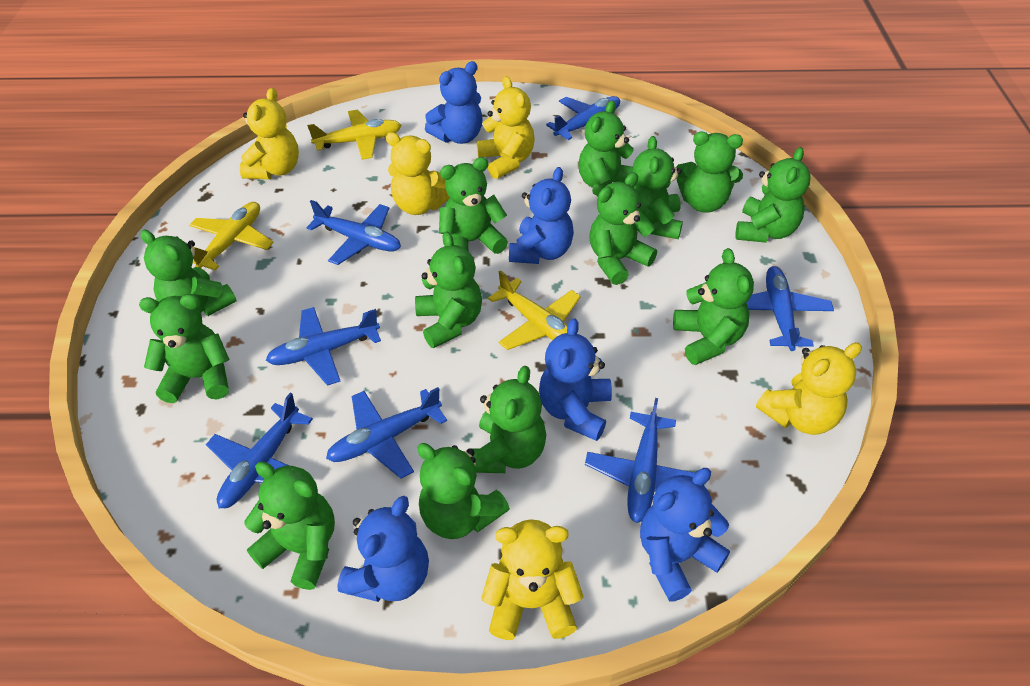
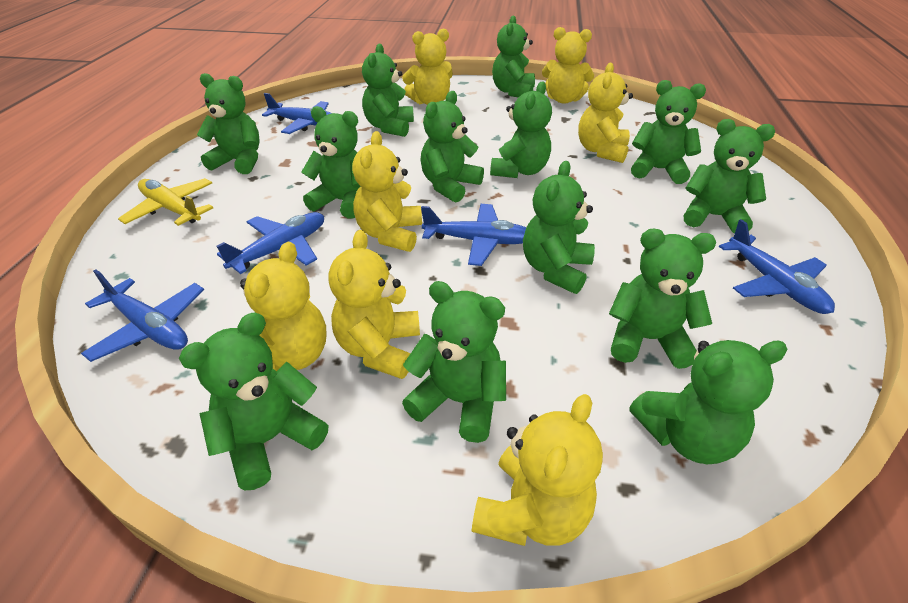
blue plane: 7 -> 5
blue teddy bear: 5 -> 0
yellow plane: 3 -> 1
yellow teddy bear: 5 -> 7

